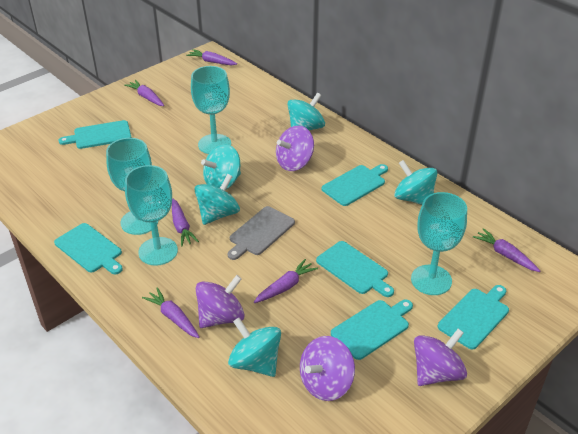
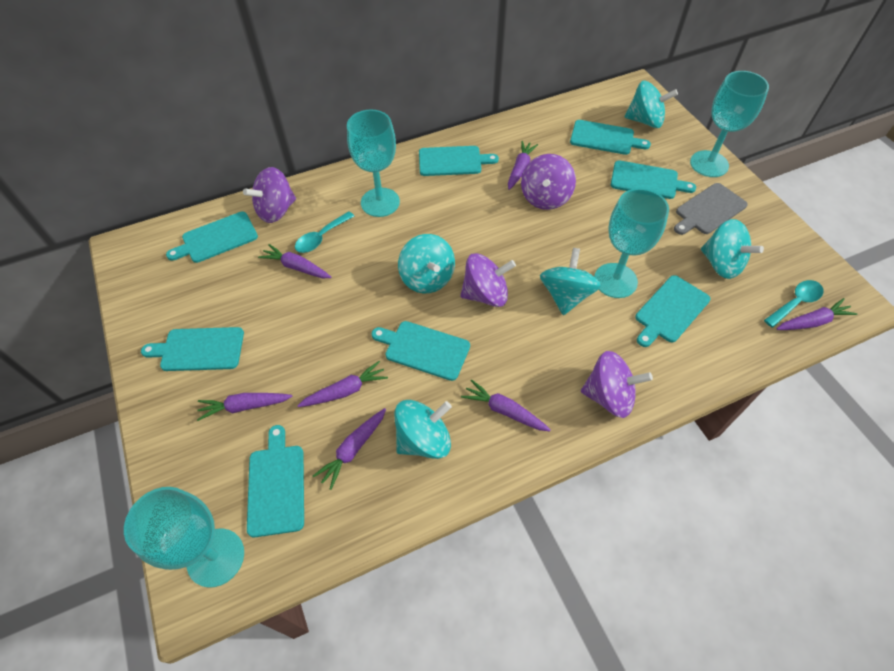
purple carrot: 6 -> 7
turquoise cutting board: 6 -> 8
turquoise spoon: 0 -> 2

